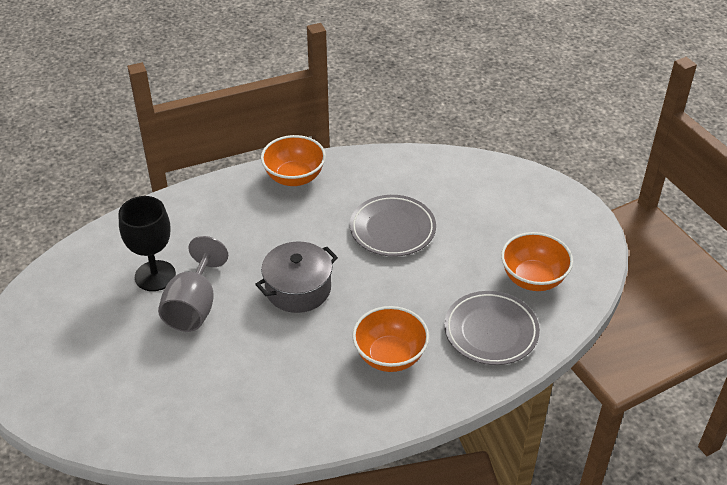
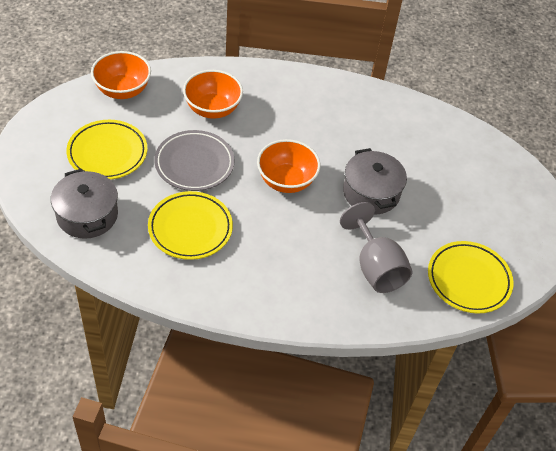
black goblet: 1 -> 0
grey plate: 2 -> 1
grey pot: 1 -> 2
yellow plate: 0 -> 3

